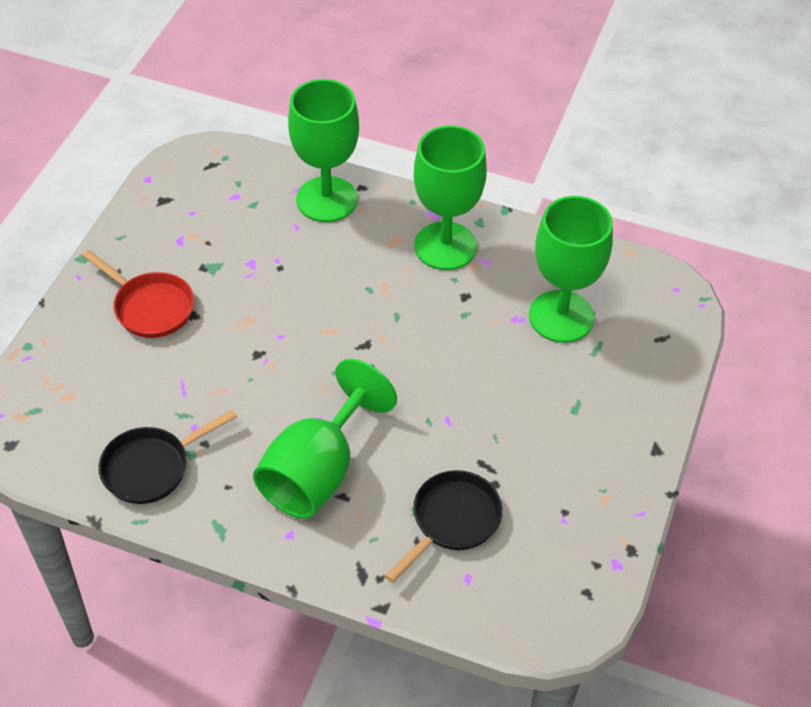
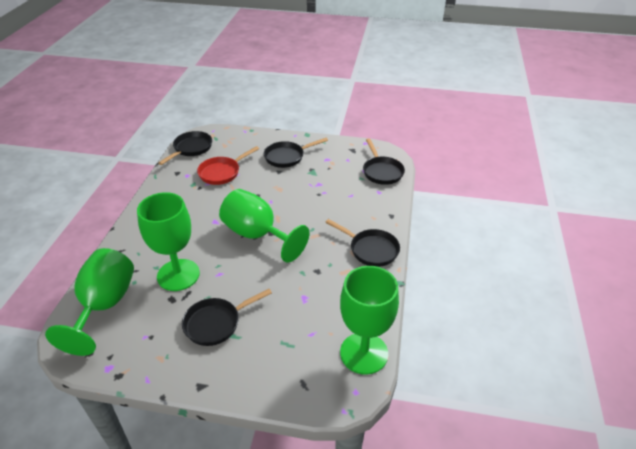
black pan: 2 -> 5

